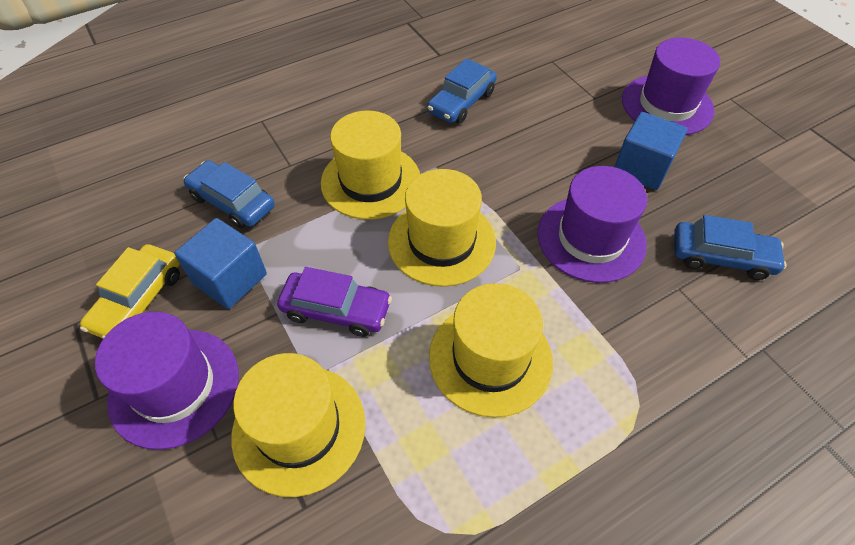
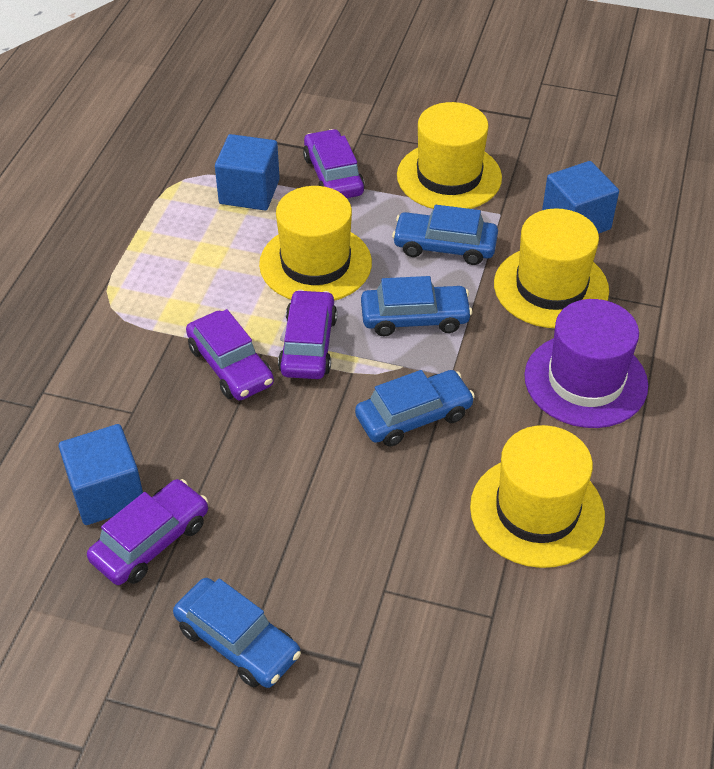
blue car: 3 -> 4
blue cube: 2 -> 3
purple car: 1 -> 4
purple hat: 3 -> 1
yellow car: 1 -> 0

